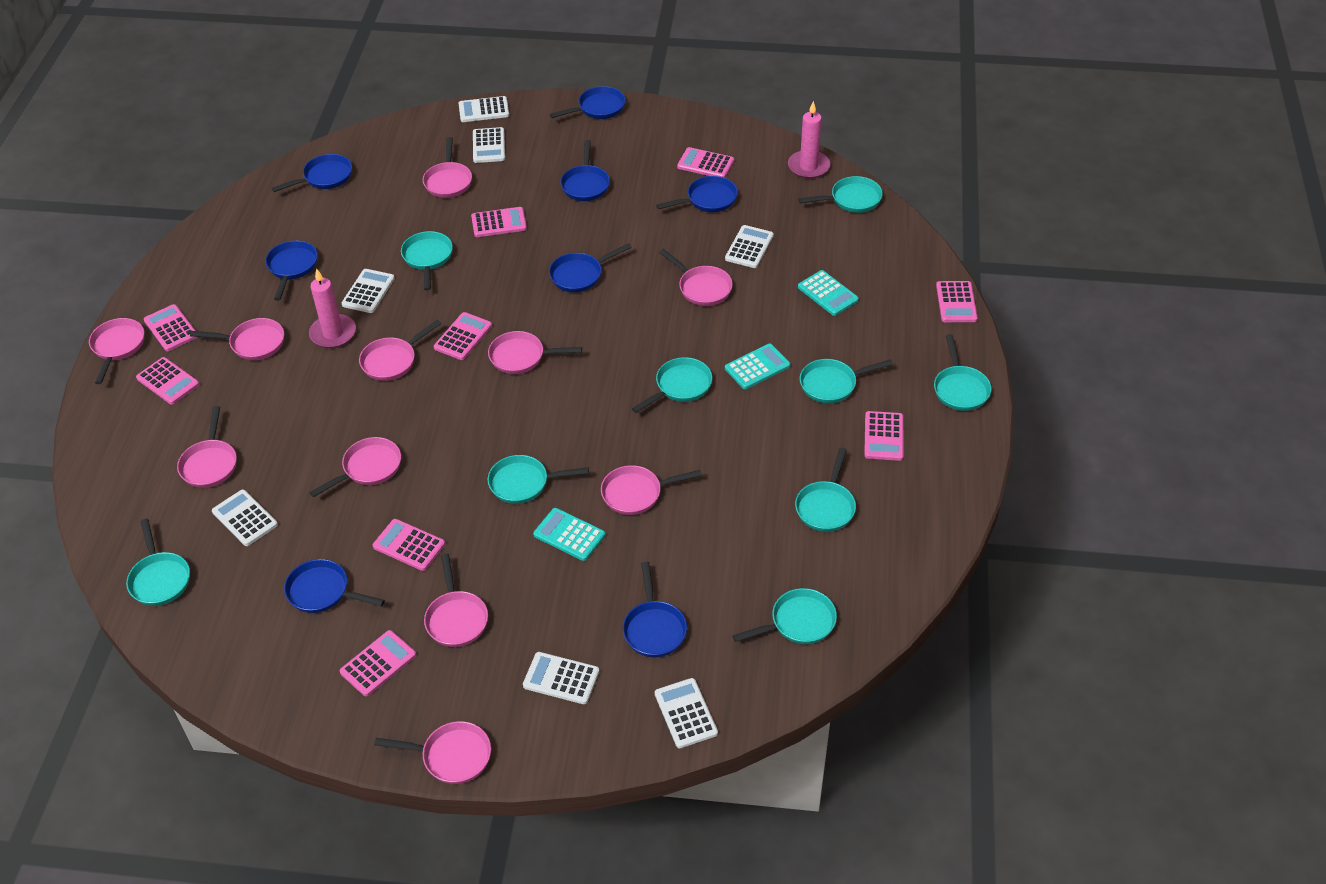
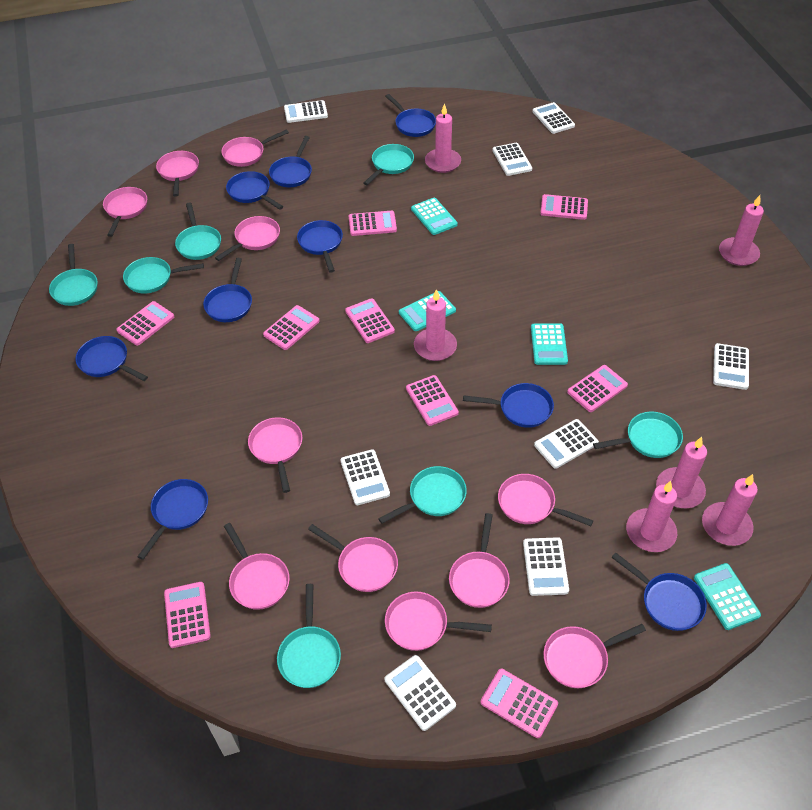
blue pan: 8 -> 9
pink candle: 2 -> 6
turquoise calculator: 3 -> 4
turquoise pan: 9 -> 7
white calculator: 7 -> 8

